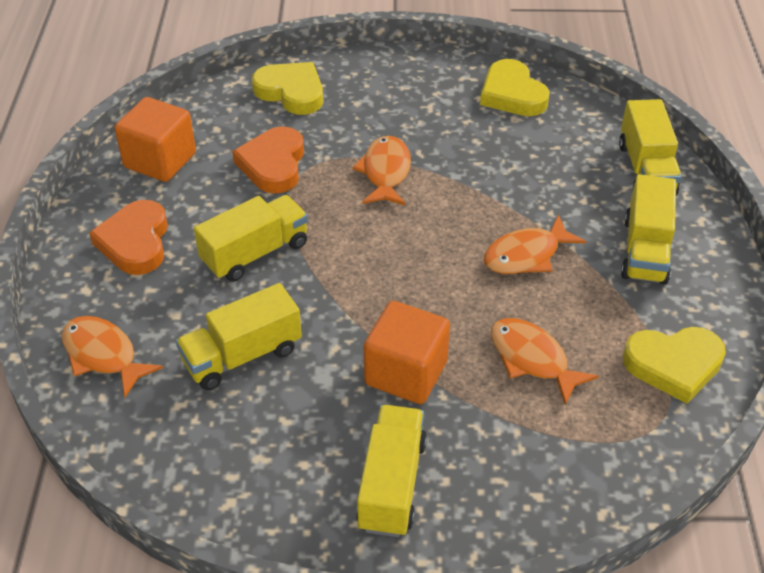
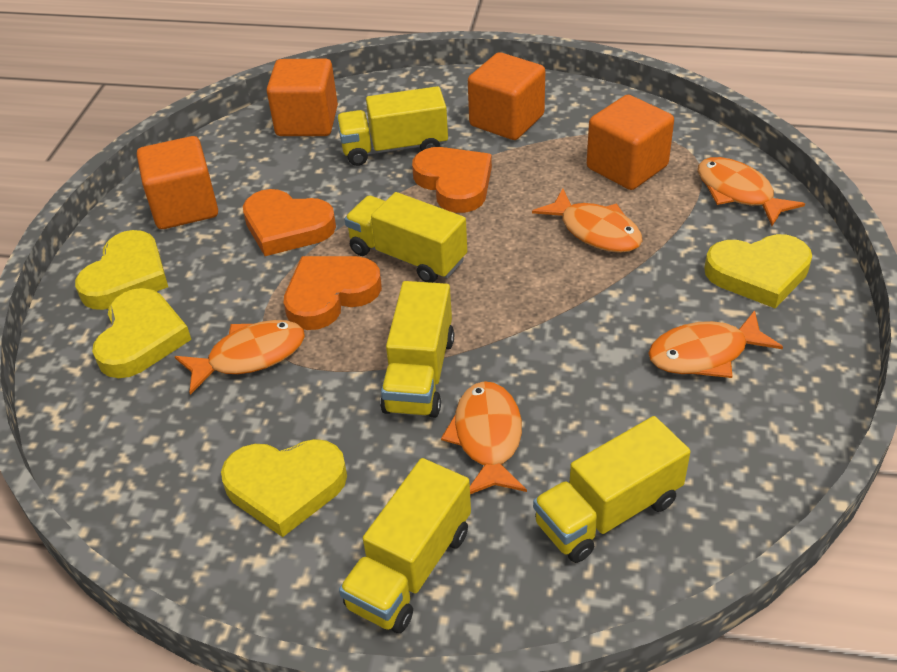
orange cube: 2 -> 4
orange fish: 4 -> 5
orange heart: 2 -> 3
yellow heart: 3 -> 4

